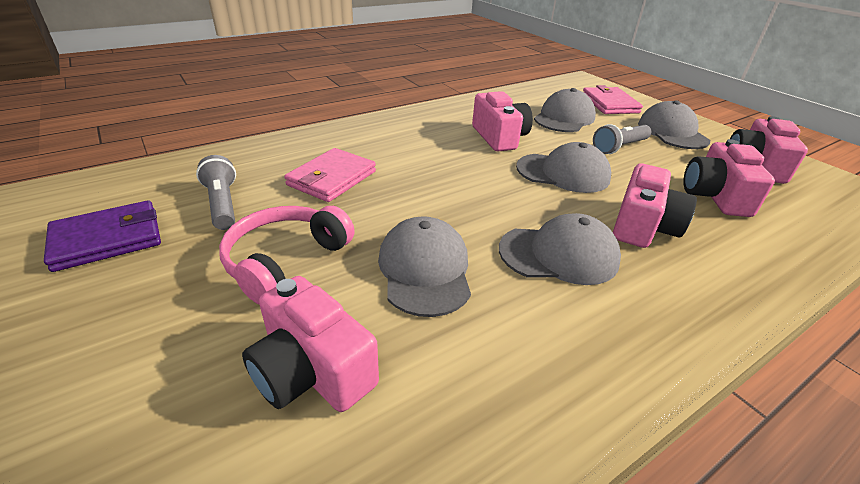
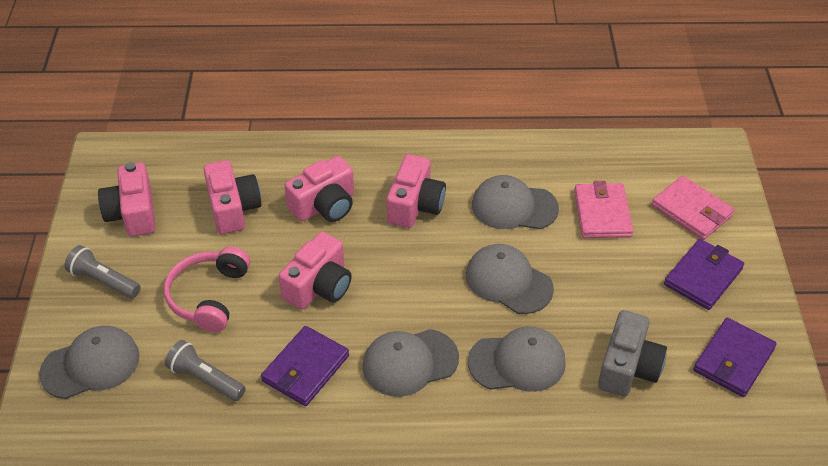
grey camera: 0 -> 1
purple wallet: 1 -> 3

